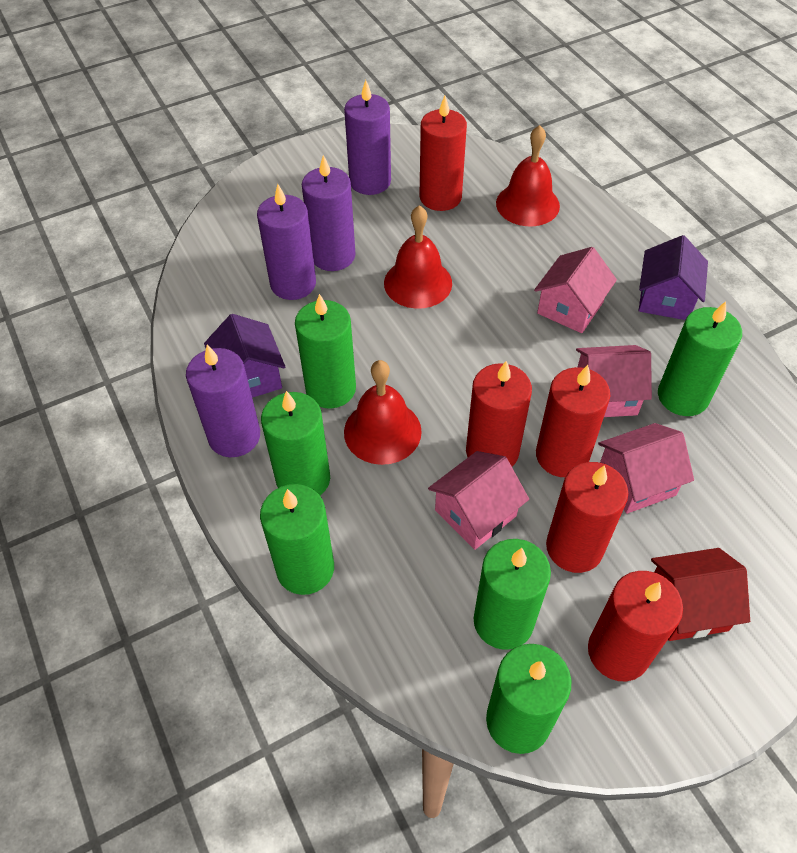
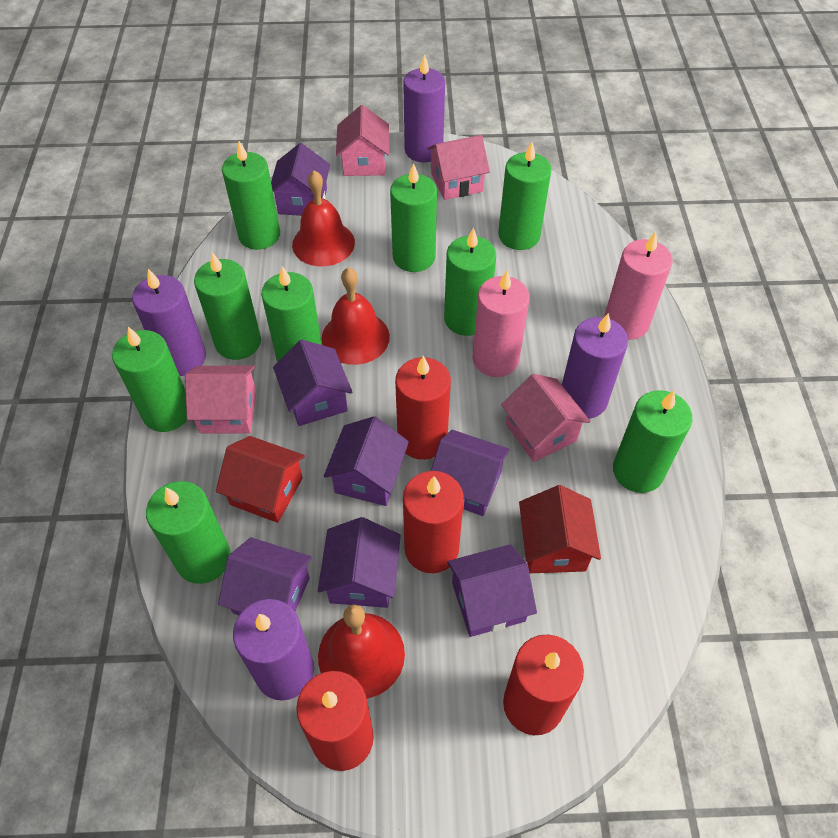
green candle: 6 -> 9
pink candle: 0 -> 2
purple house: 2 -> 7
red candle: 5 -> 4
red house: 1 -> 2

